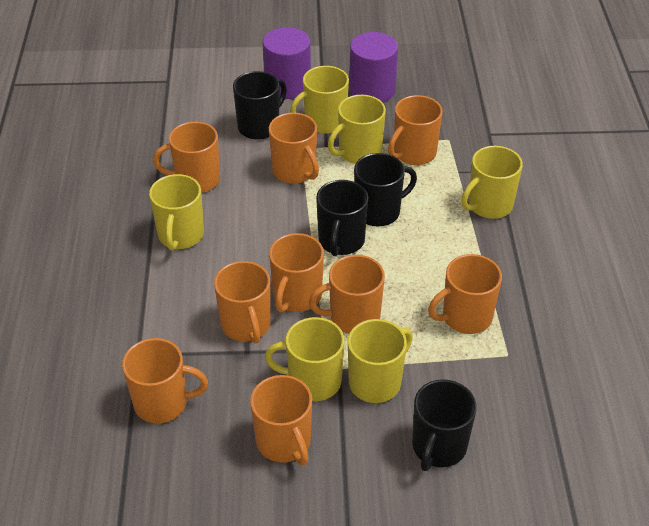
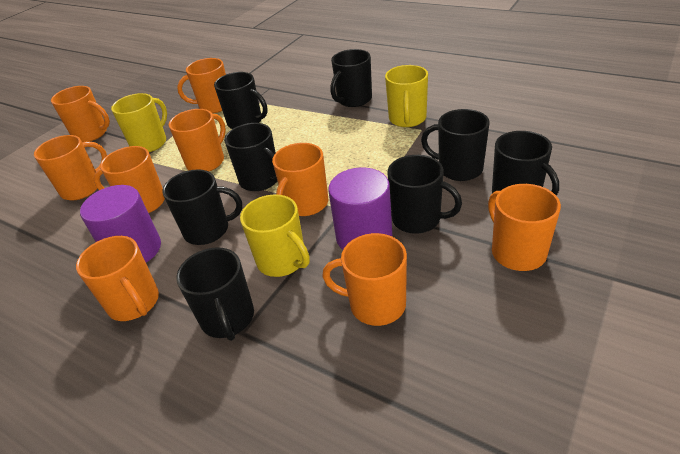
black mug: 4 -> 8
yellow mug: 6 -> 3

